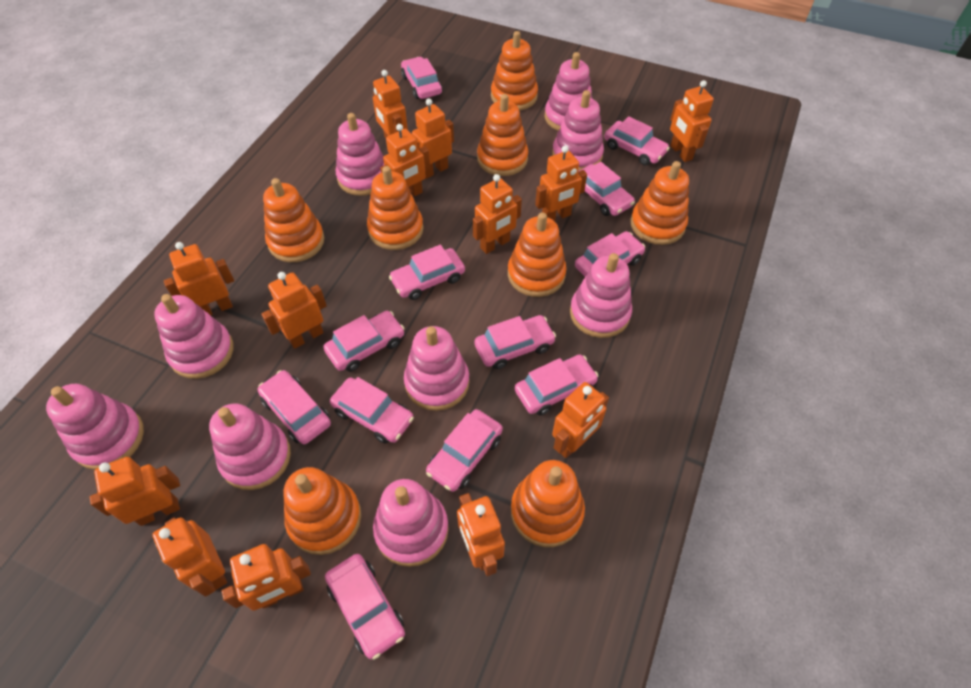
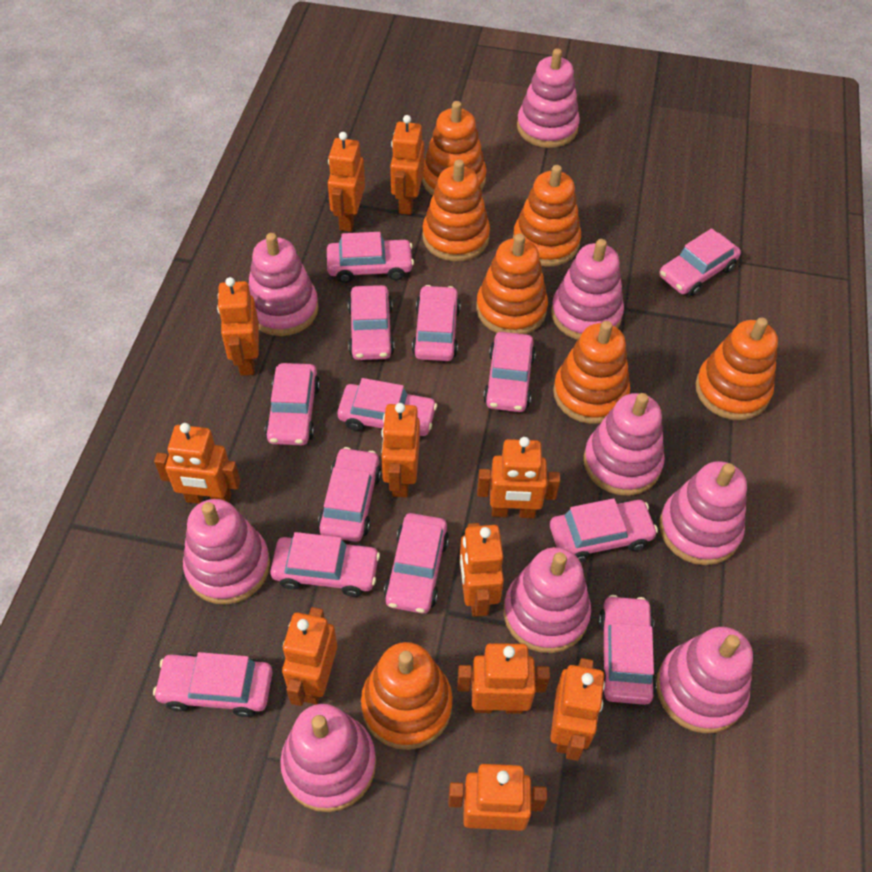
orange robot: 13 -> 11
orange stacking toy: 8 -> 7
pink car: 12 -> 13

